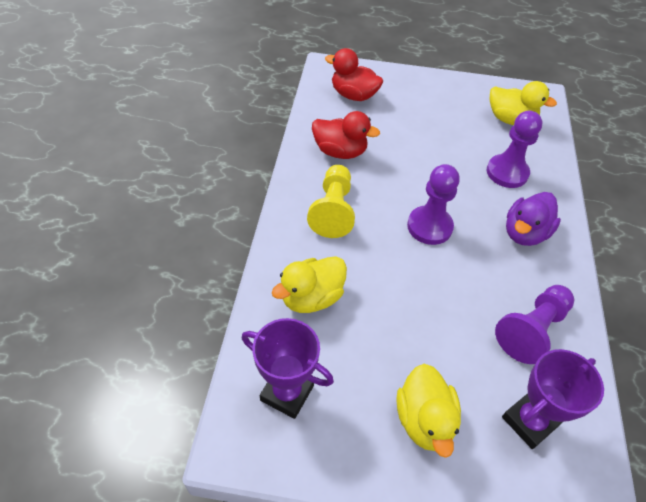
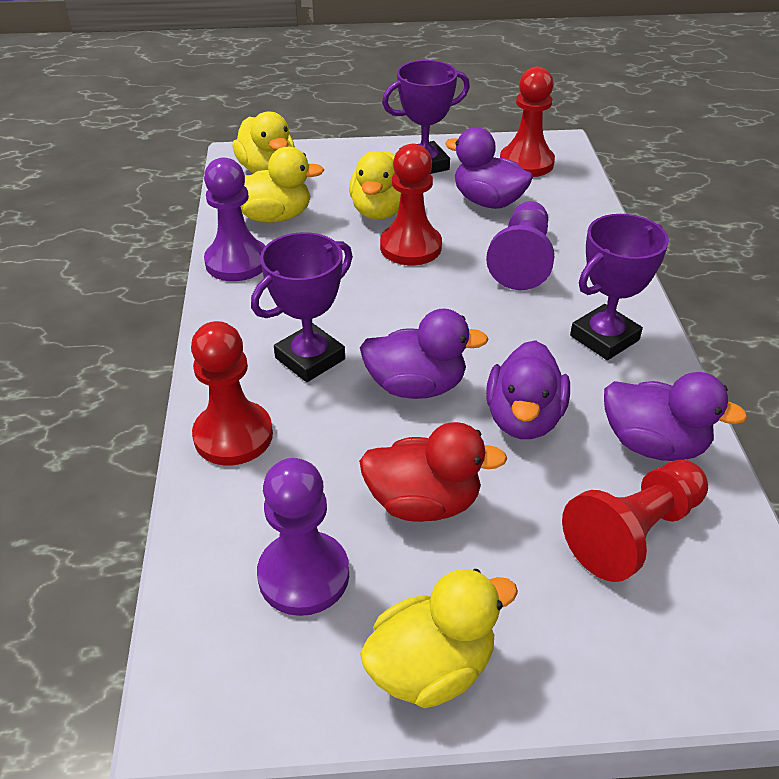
purple duck: 1 -> 4
purple trophy: 2 -> 3
red duck: 2 -> 1
red pawn: 0 -> 4
yellow duck: 3 -> 4
yellow pawn: 1 -> 0

